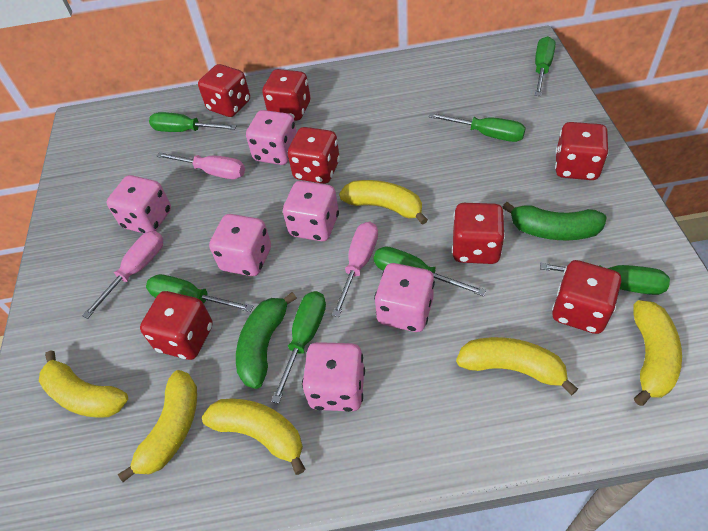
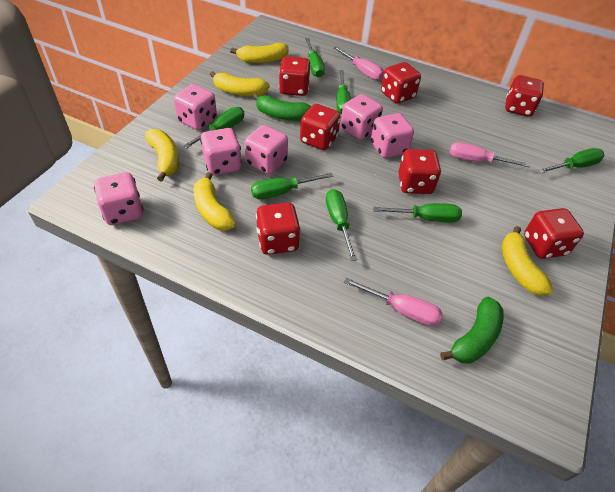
yellow banana: 6 -> 5

